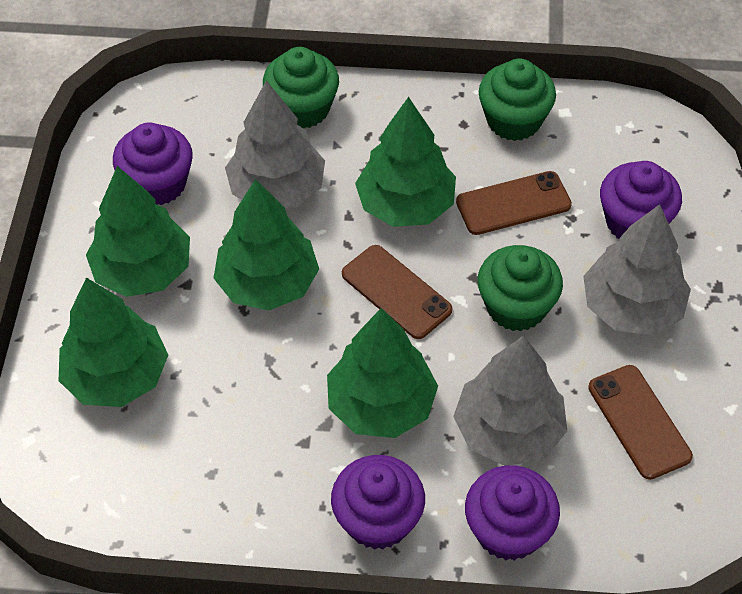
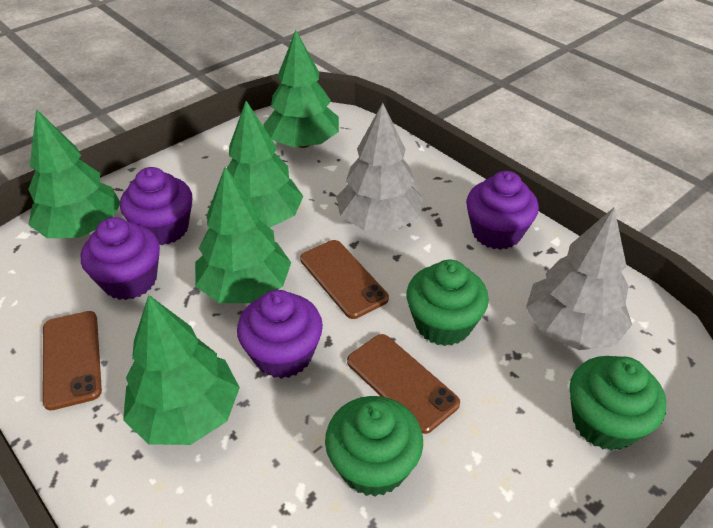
grey tree: 3 -> 2

